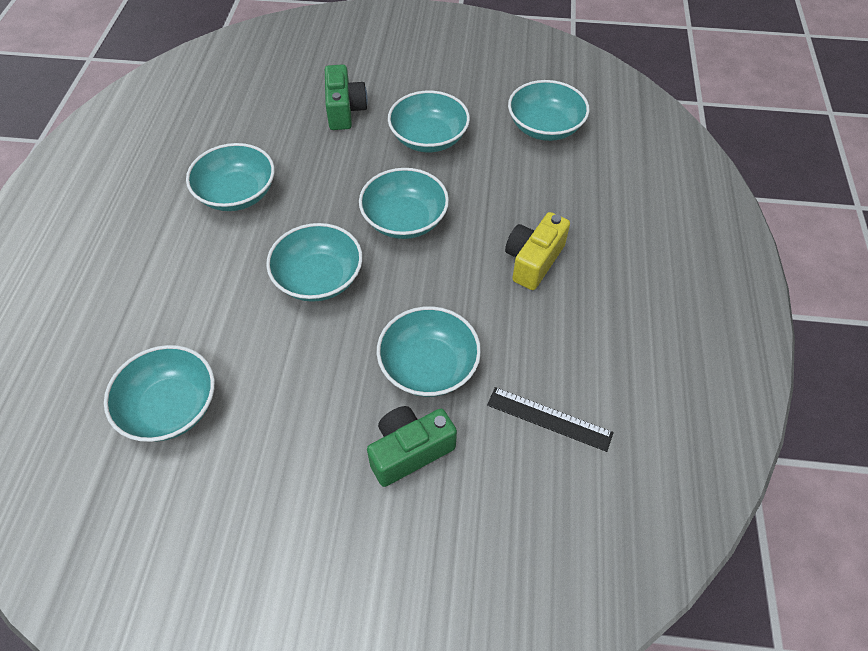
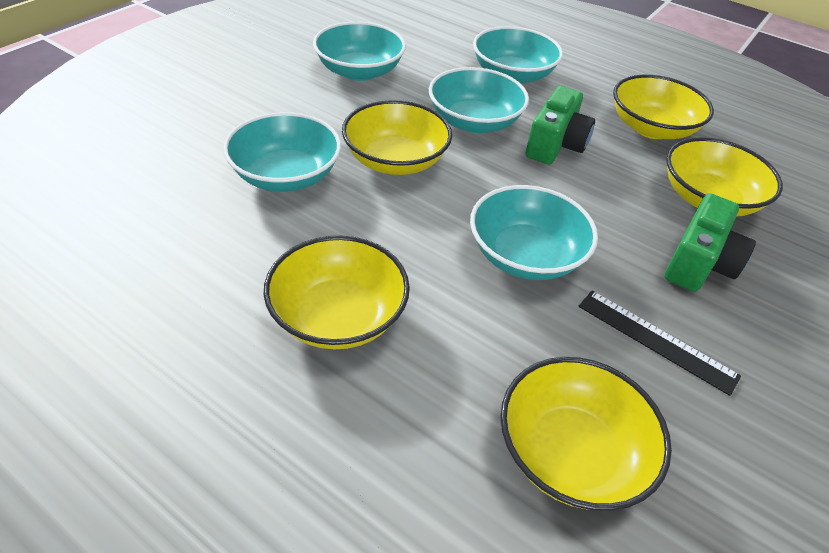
turquoise bowl: 7 -> 5
yellow bowl: 0 -> 5
yellow camera: 1 -> 0

